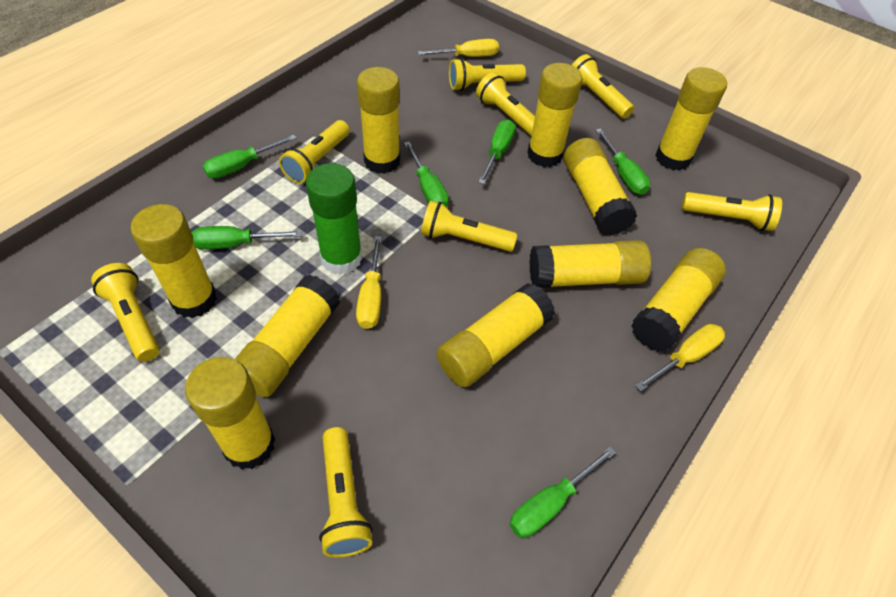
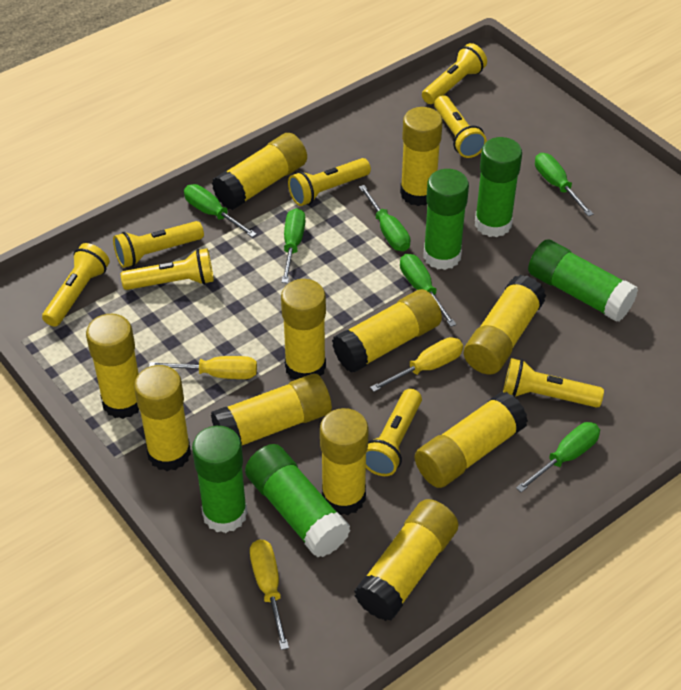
green glue stick: 1 -> 5
yellow glue stick: 10 -> 11

